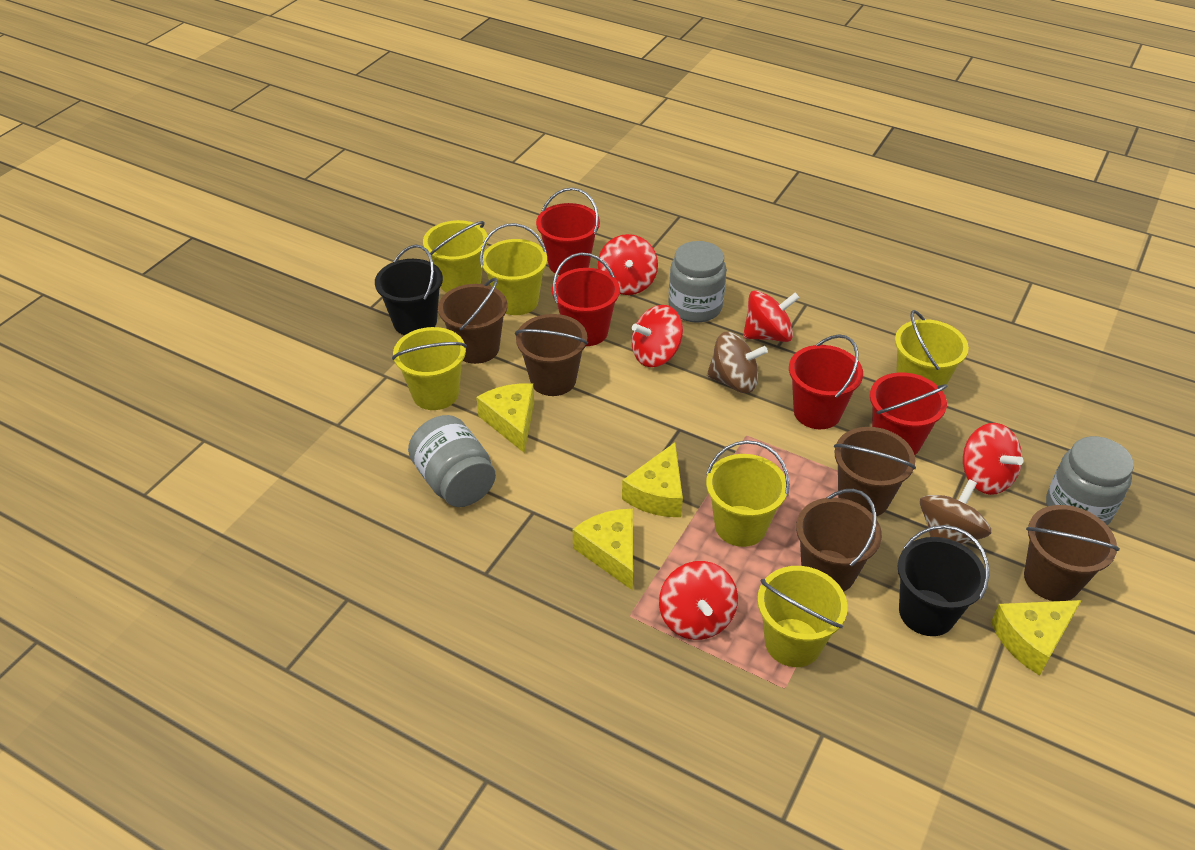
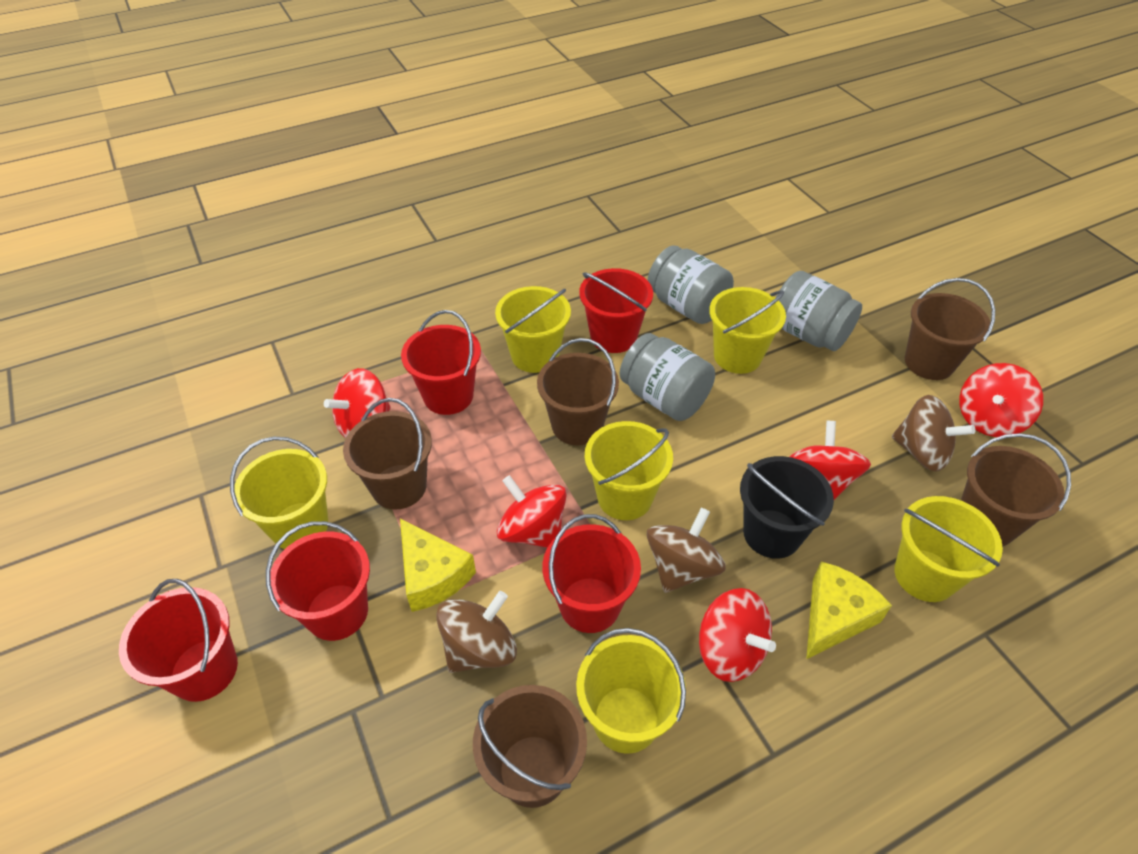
black bucket: 2 -> 1
brown spinning top: 2 -> 3
red bucket: 4 -> 5
yellow cheese: 4 -> 2

